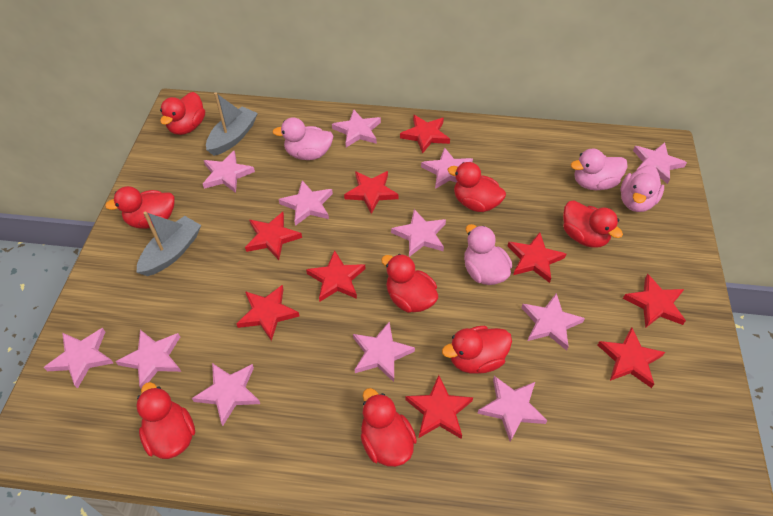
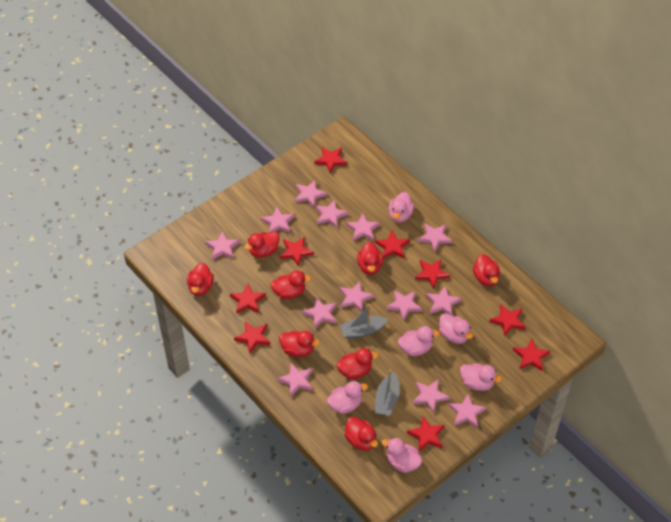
pink duck: 4 -> 6
pink star: 12 -> 13

